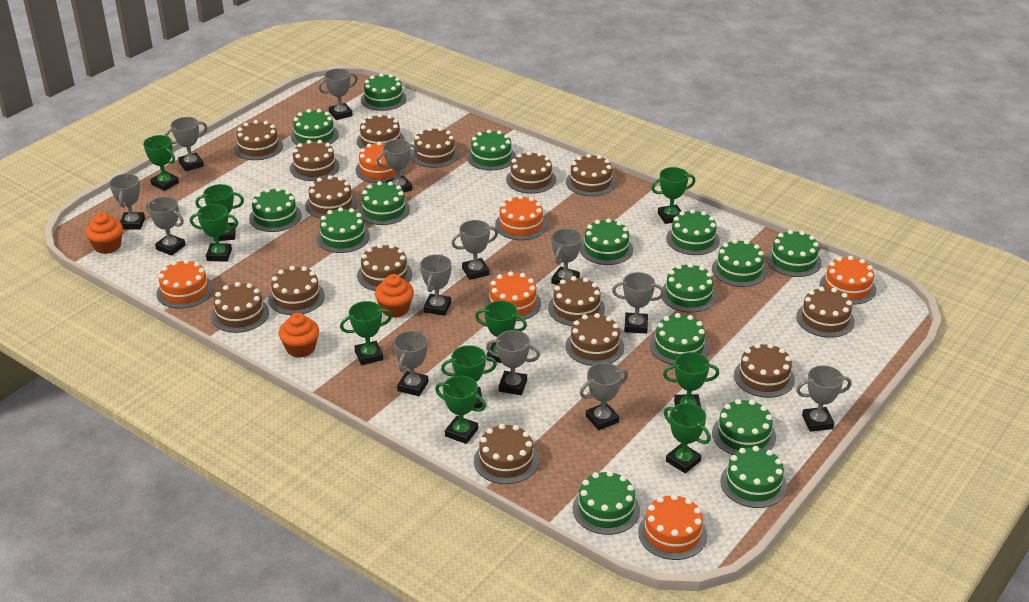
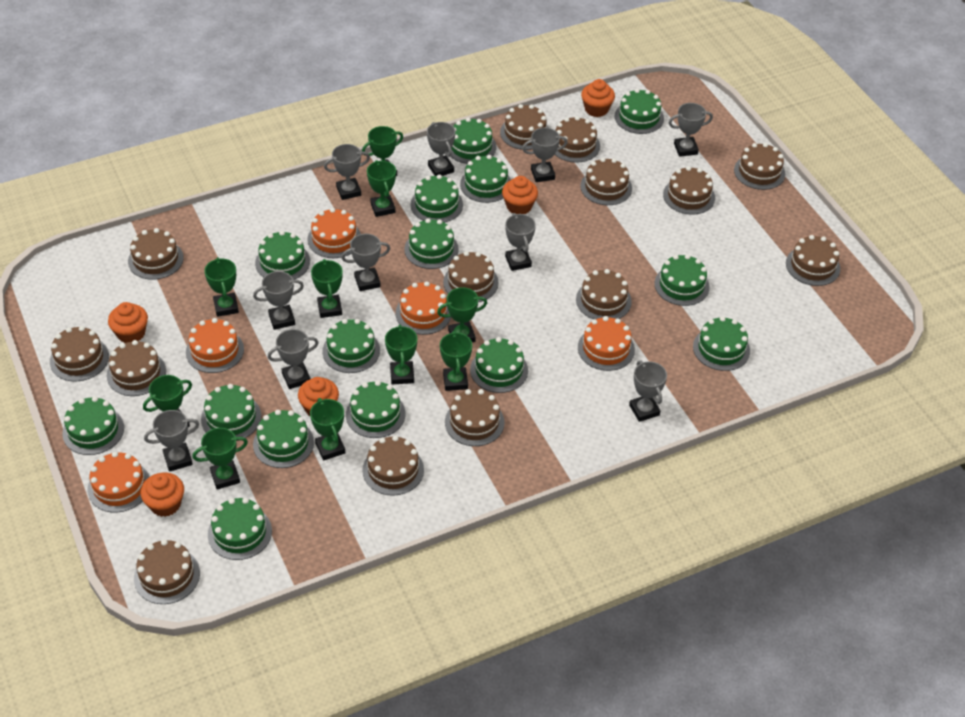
brown cake: 15 -> 14
grey trophy: 13 -> 10
orange cake: 6 -> 5
orange cupcake: 3 -> 5

